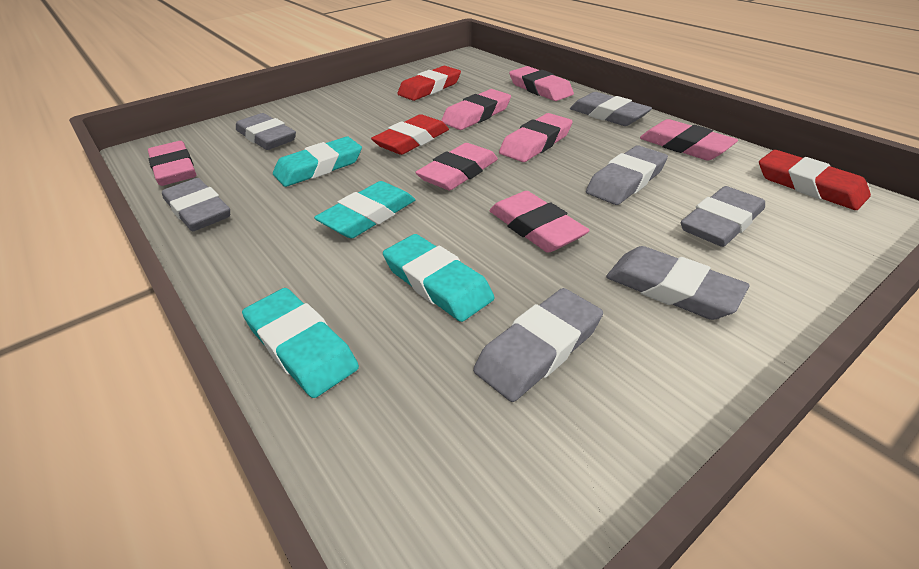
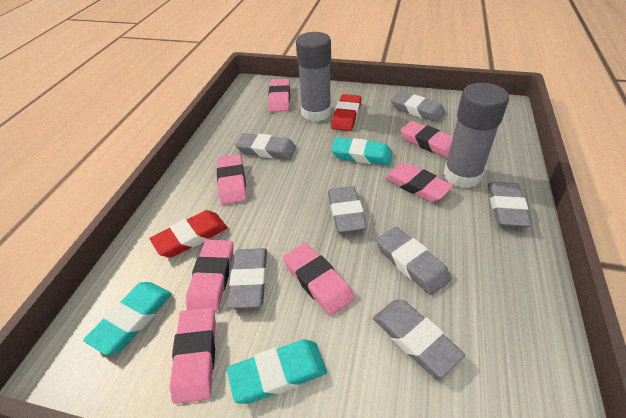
grey glue stick: 0 -> 2
red eraser: 3 -> 2
turquoise eraser: 4 -> 3

